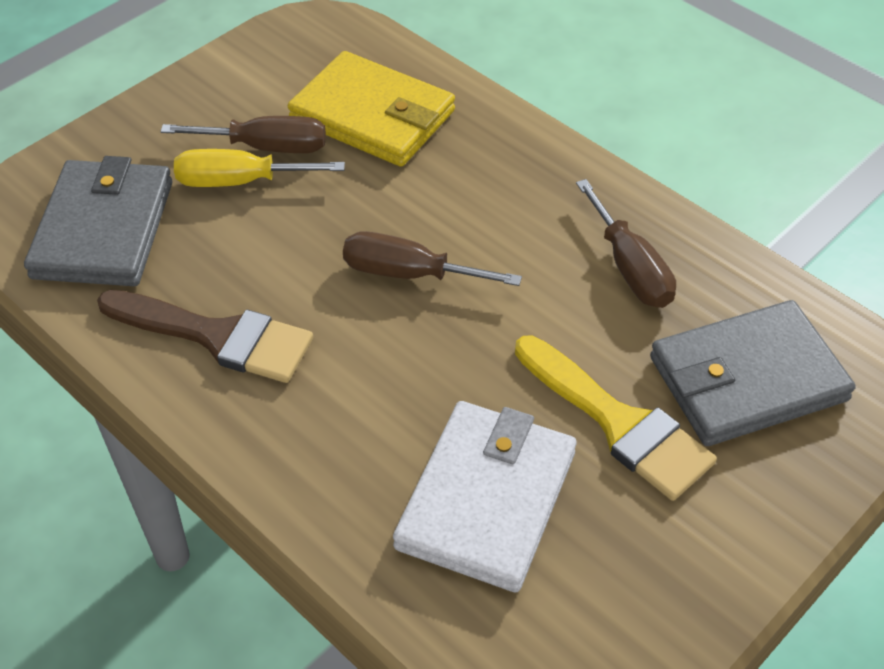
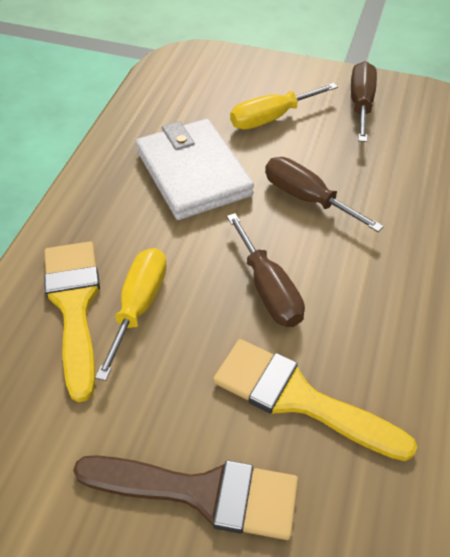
grey wallet: 2 -> 0
yellow brush: 1 -> 2
yellow screwdriver: 1 -> 2
yellow wallet: 1 -> 0

